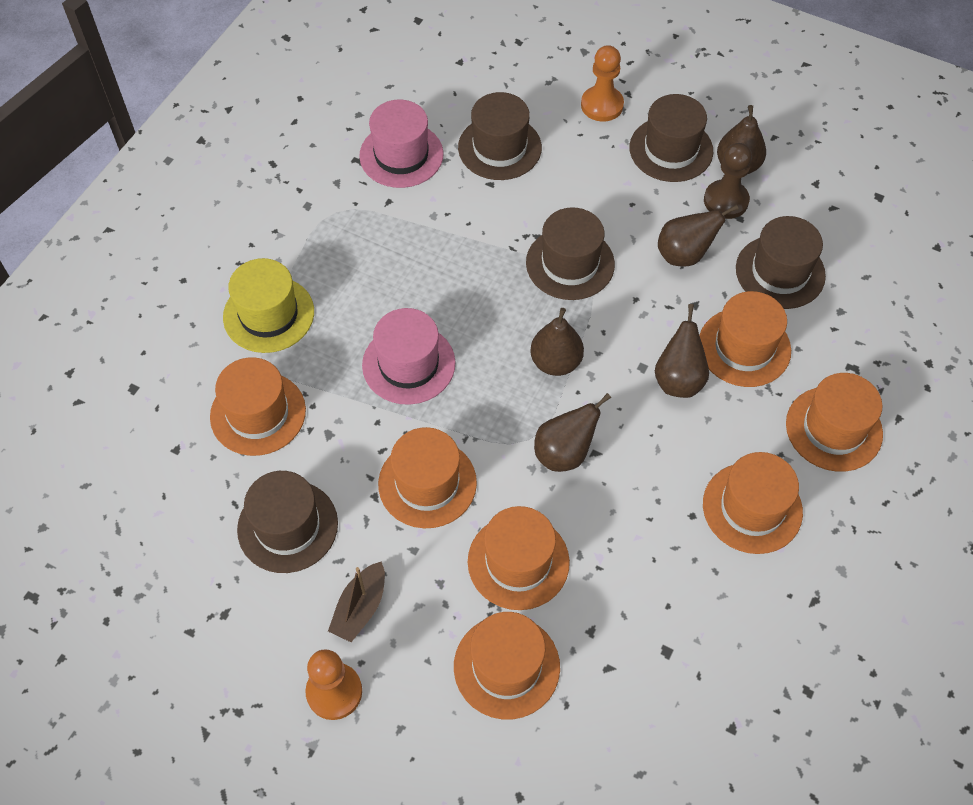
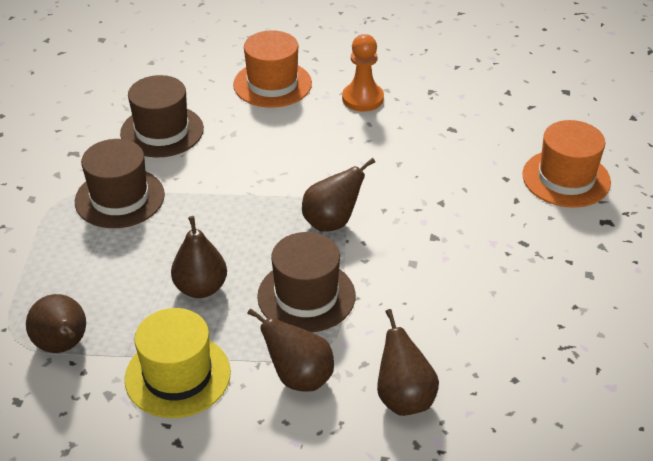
brown boat: 1 -> 0
brown hat: 5 -> 3
brown pawn: 1 -> 0
orange hat: 7 -> 2
orange pawn: 2 -> 1
pink hat: 2 -> 0

